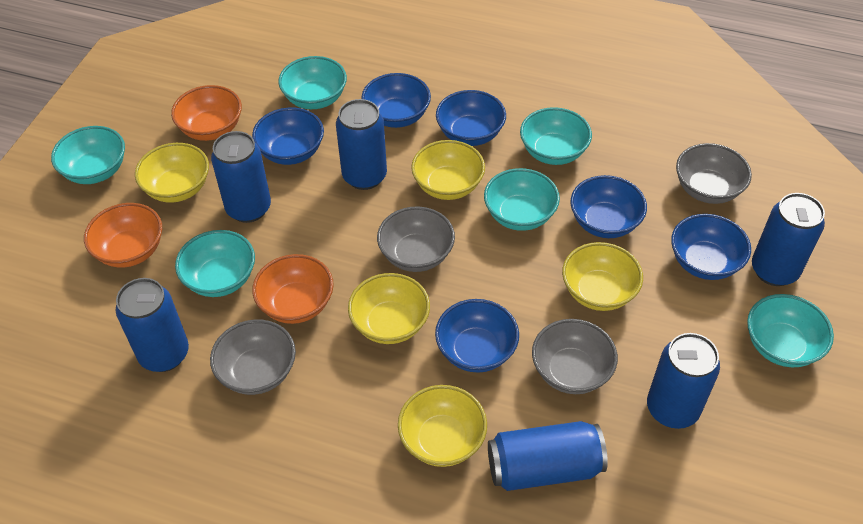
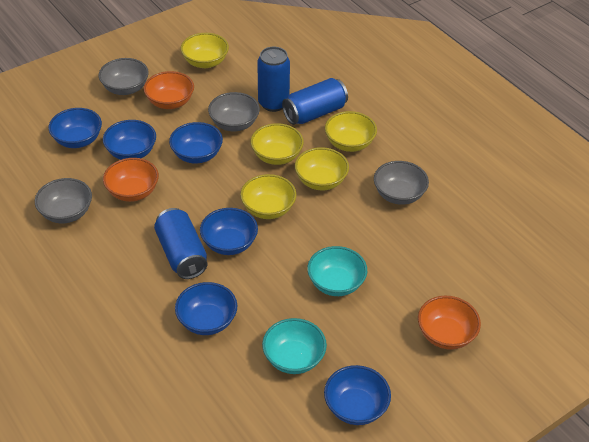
blue can: 6 -> 3
turquoise bowl: 6 -> 2

